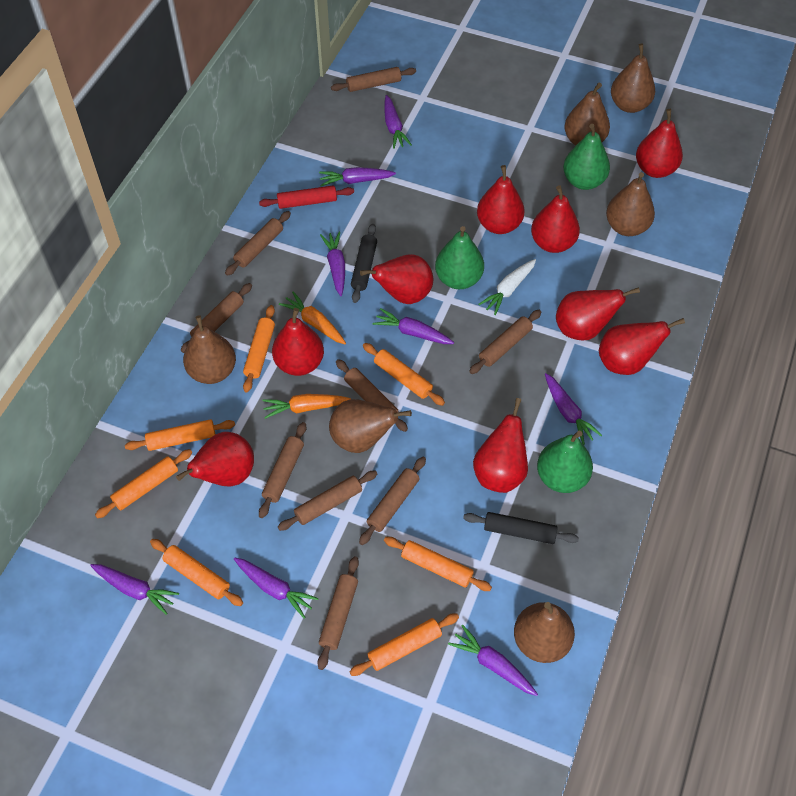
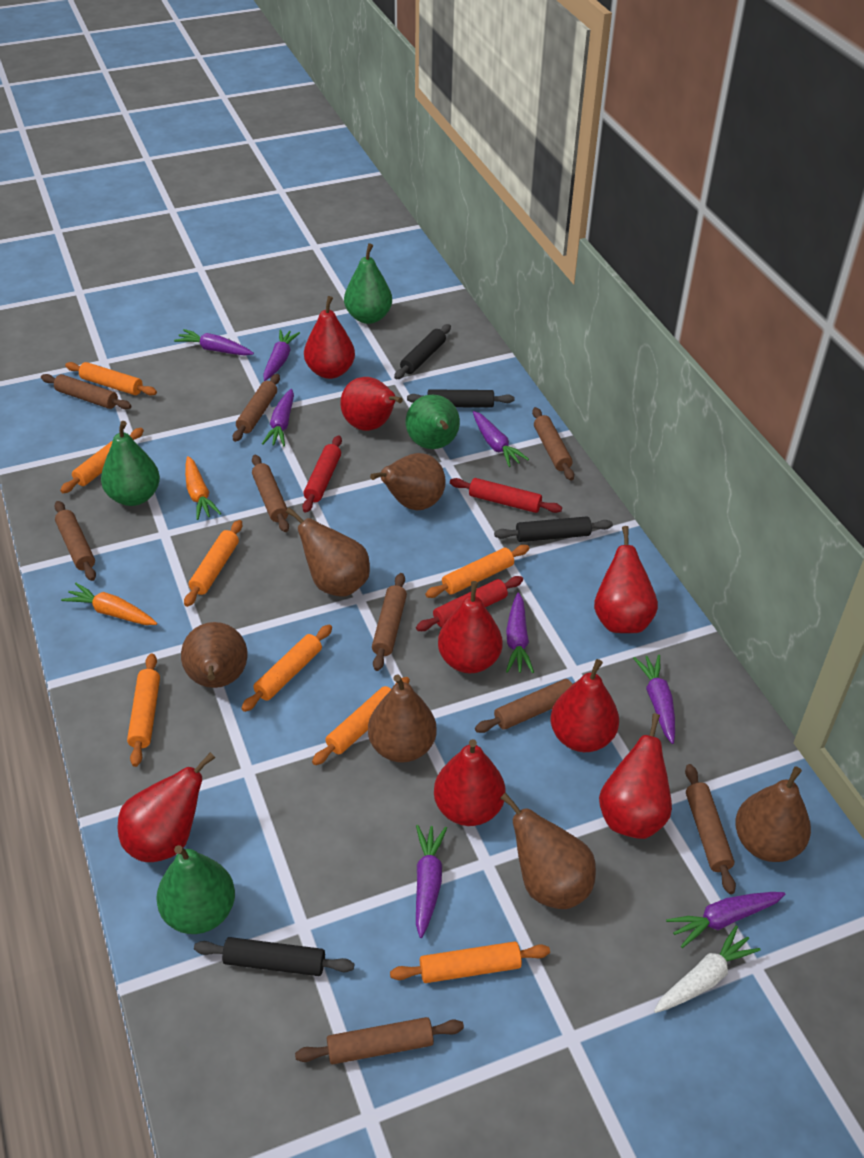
black rolling pin: 2 -> 4
green pear: 3 -> 4
orange rolling pin: 7 -> 8
red pear: 9 -> 8
red rolling pin: 1 -> 3

